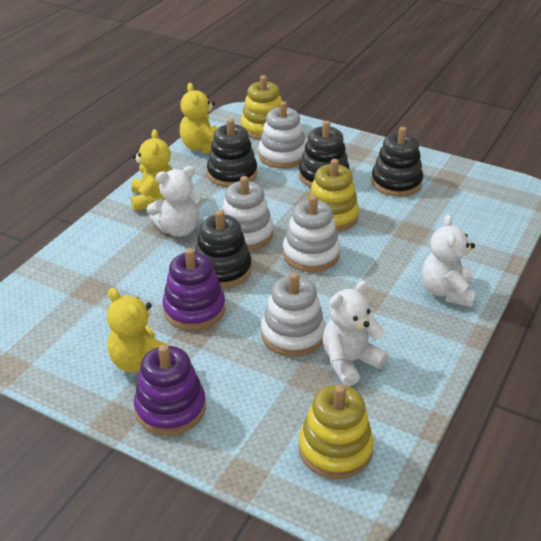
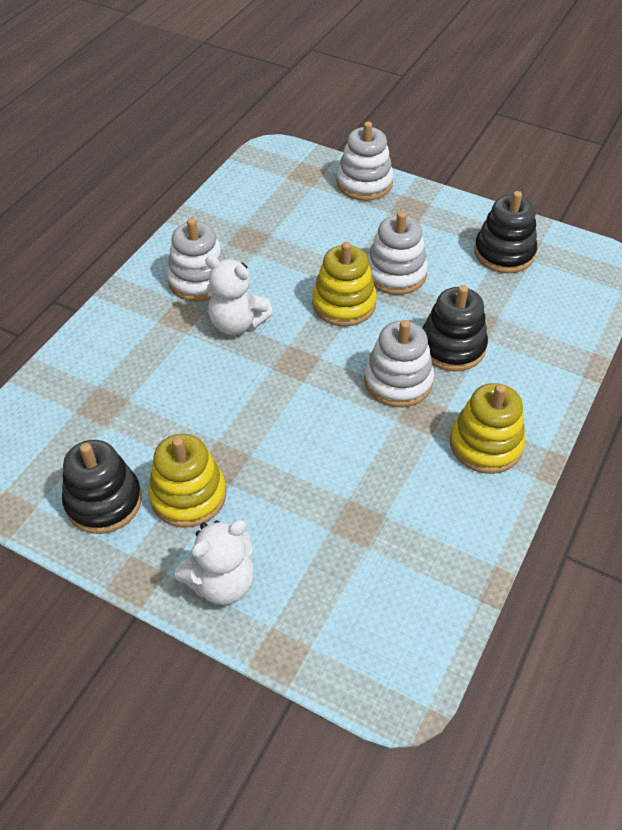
black stacking toy: 4 -> 3
purple stacking toy: 2 -> 0
white teddy bear: 3 -> 2
yellow teddy bear: 3 -> 0

